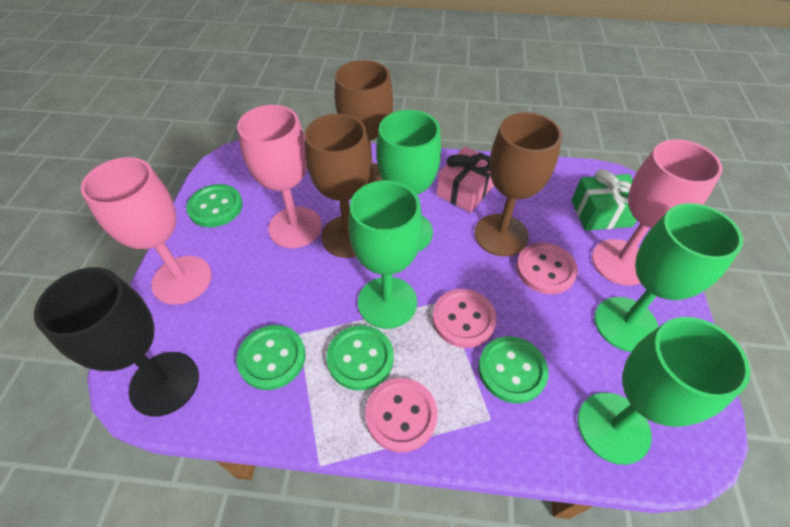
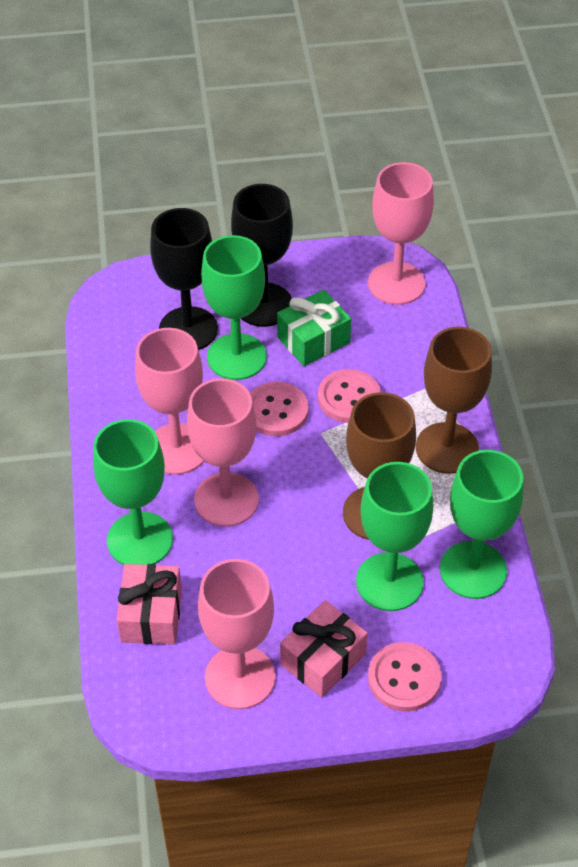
black goblet: 1 -> 2
brown goblet: 3 -> 2
green button: 4 -> 0
pink gift: 1 -> 2
pink goblet: 3 -> 4

